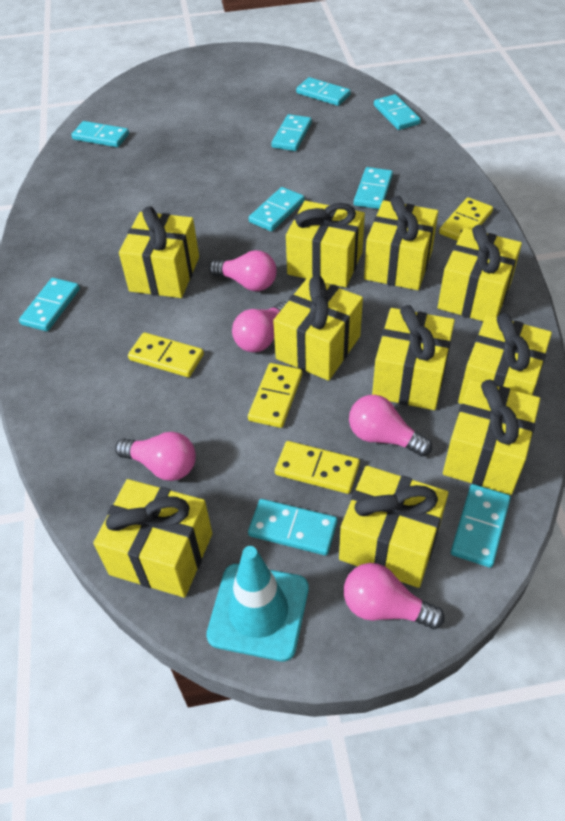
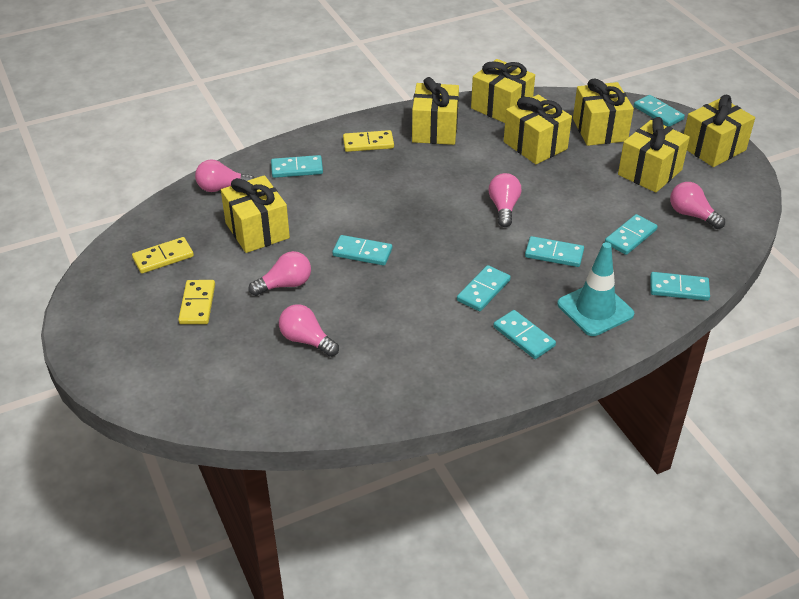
turquoise domino: 9 -> 8
yellow domino: 4 -> 3
yellow gift: 10 -> 7

